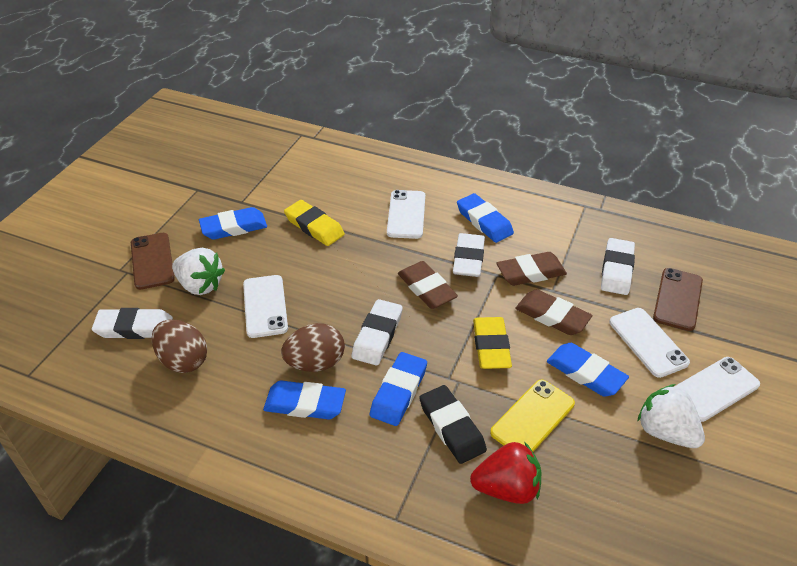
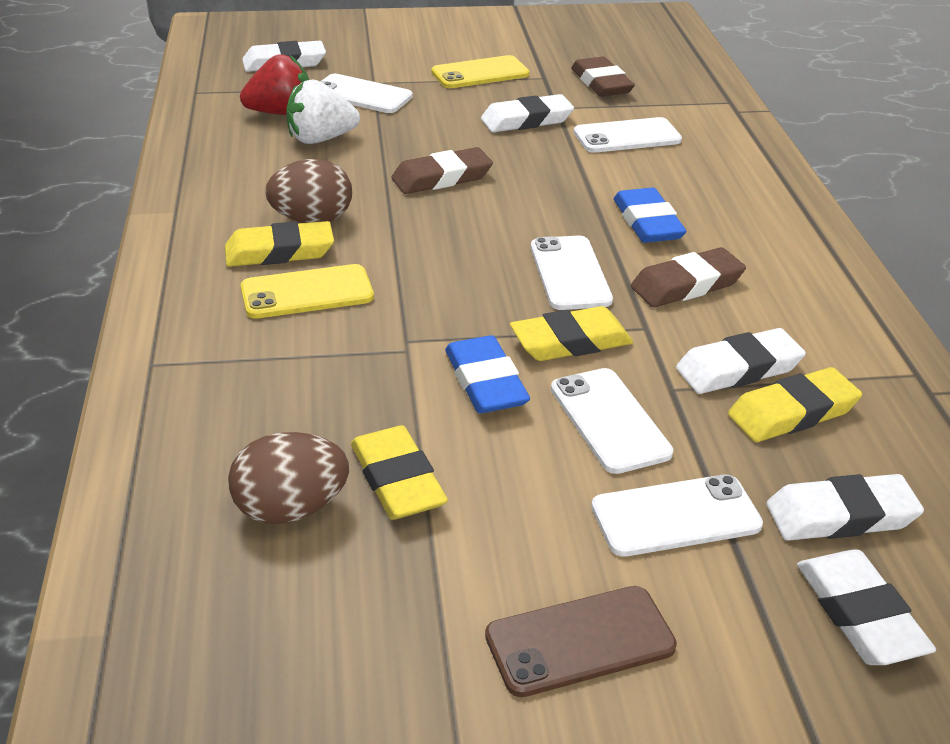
black eraser: 1 -> 0
blue eraser: 5 -> 2
brown phone: 2 -> 1
white eraser: 4 -> 5
white phone: 4 -> 5
white strawberry: 2 -> 1
yellow eraser: 2 -> 4
yellow phone: 1 -> 2

